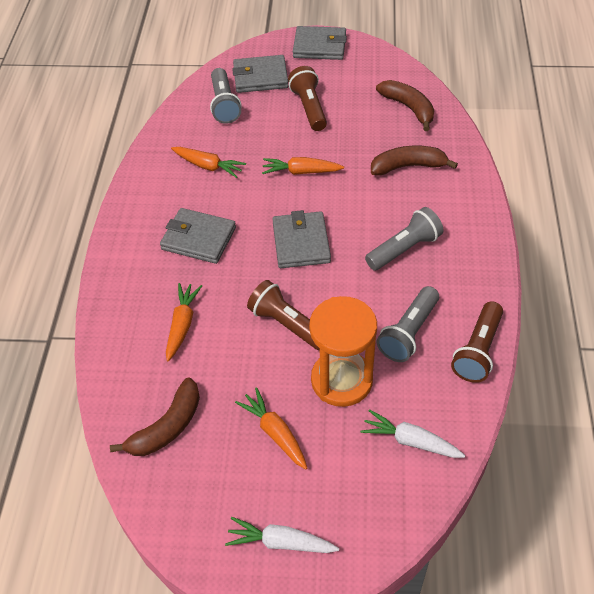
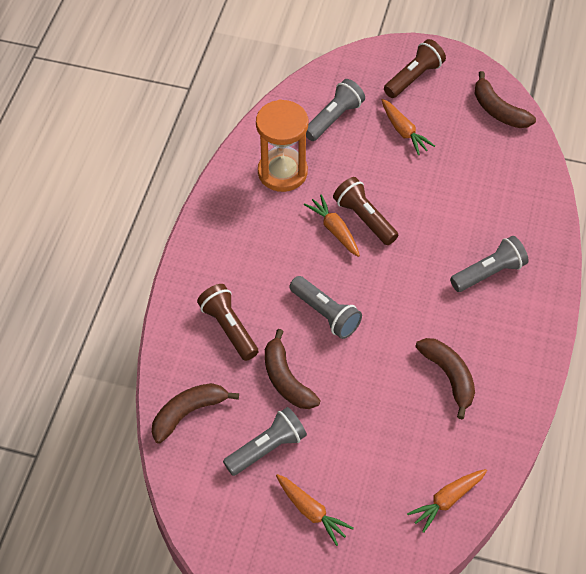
brown banana: 3 -> 4
grey flashlight: 3 -> 4
grey wallet: 4 -> 0
white carrot: 2 -> 0

